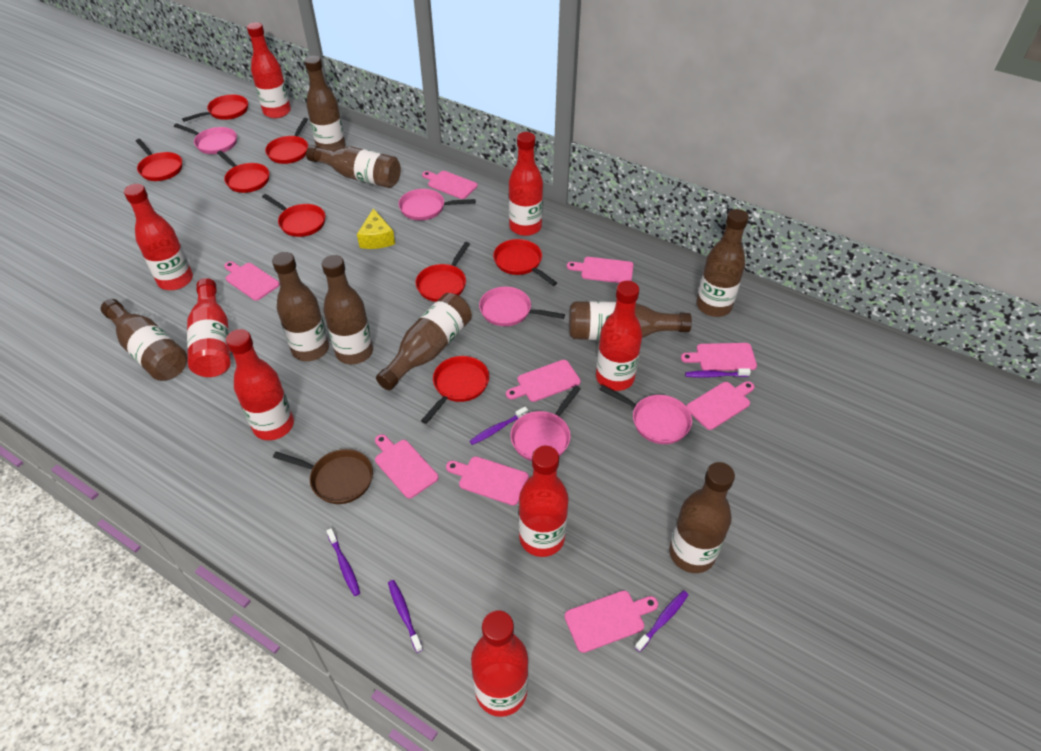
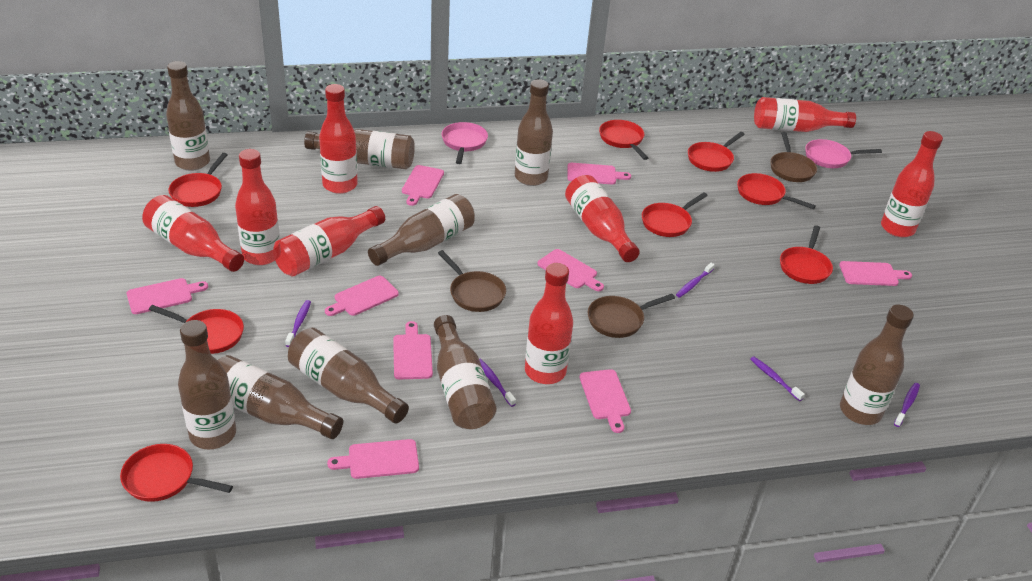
brown pan: 1 -> 3
pink pan: 5 -> 2
yellow cheese: 1 -> 0

